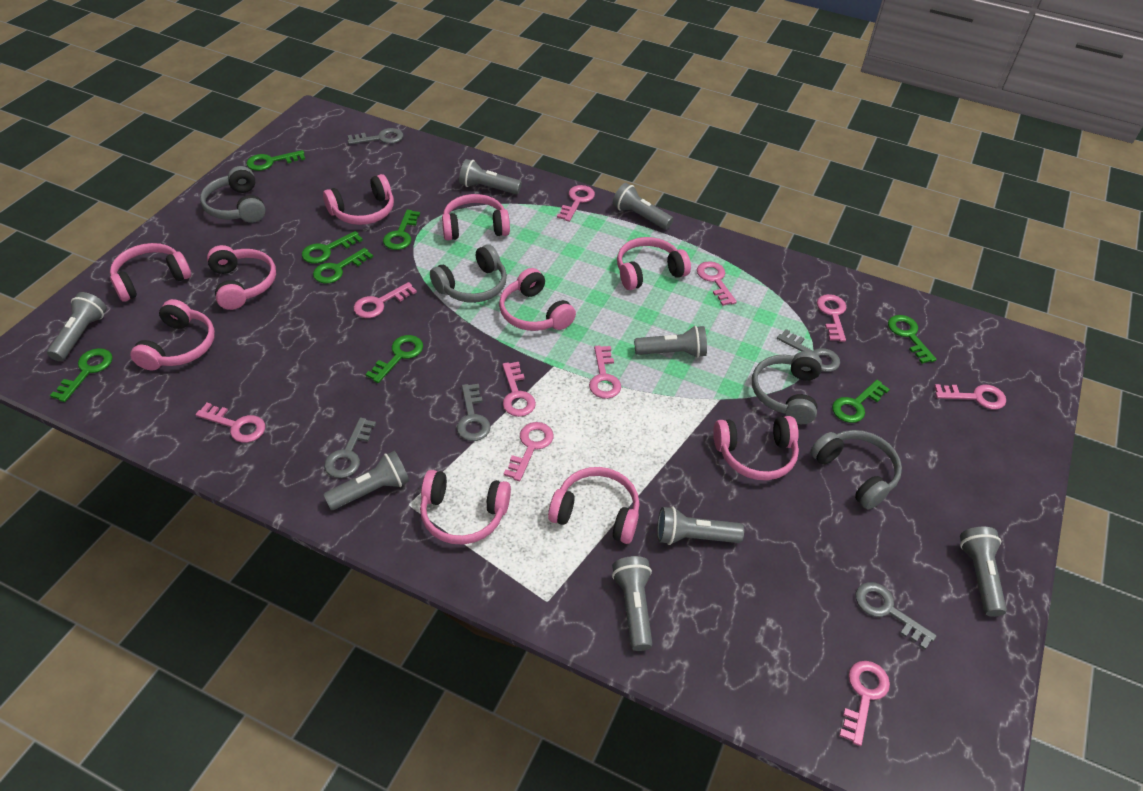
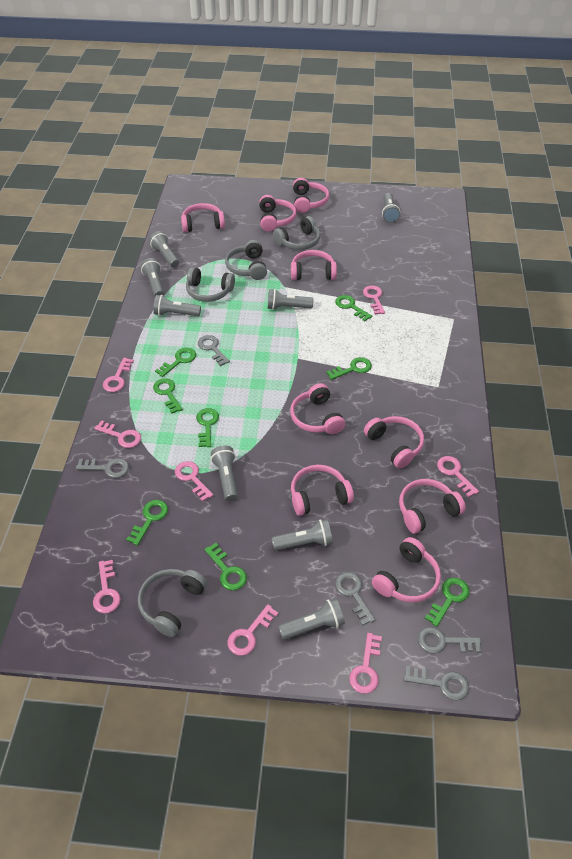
pink headphones: 10 -> 9
pink key: 10 -> 8

